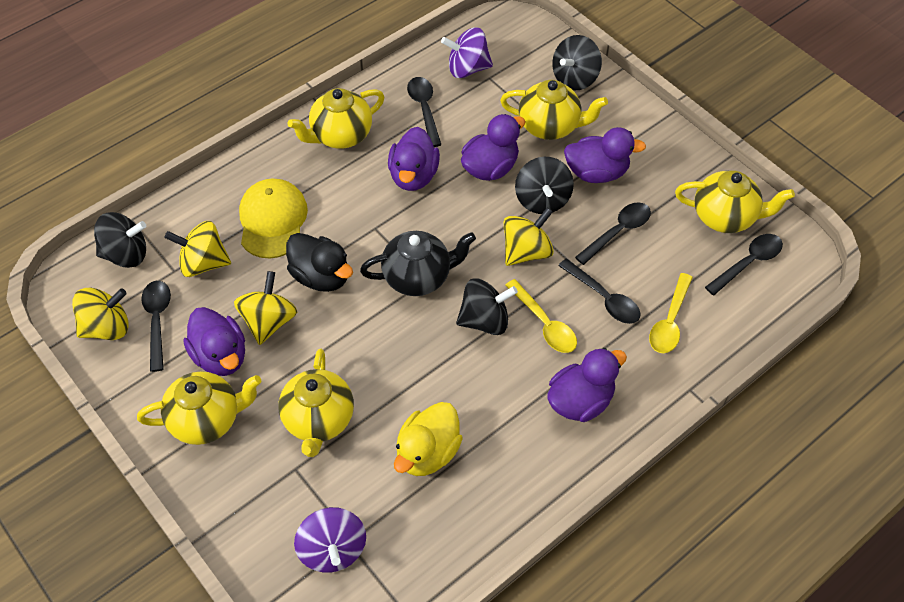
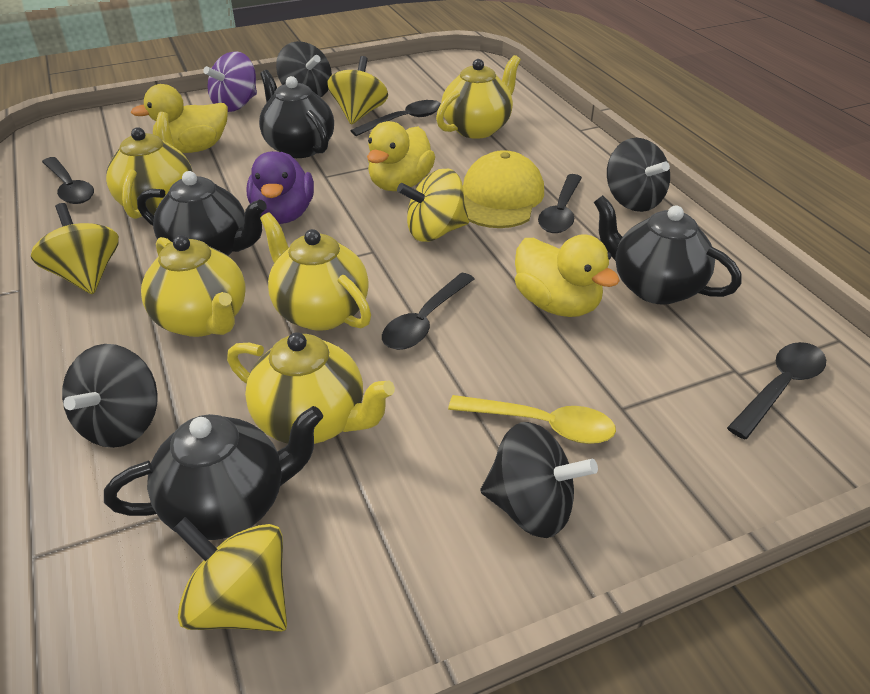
black duck: 1 -> 0
black teapot: 1 -> 4
purple duck: 5 -> 1
purple spinning top: 2 -> 1
yellow duck: 1 -> 3
yellow spoon: 2 -> 1

